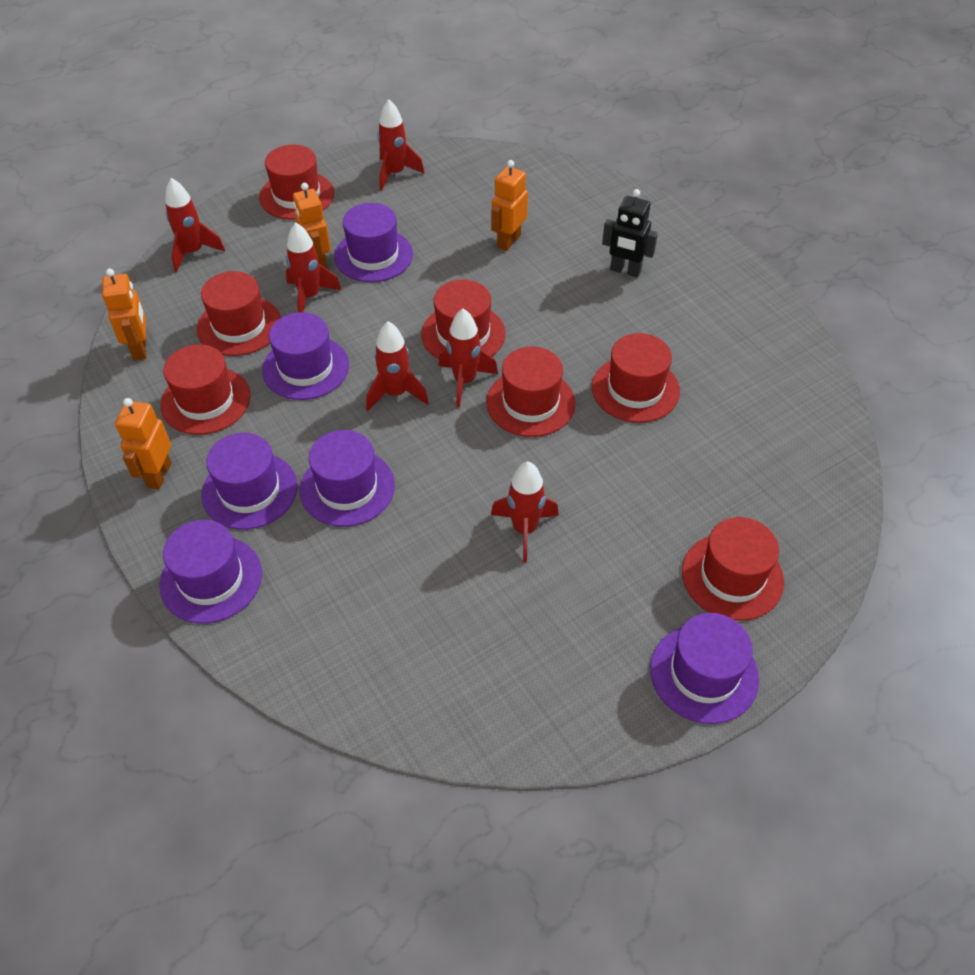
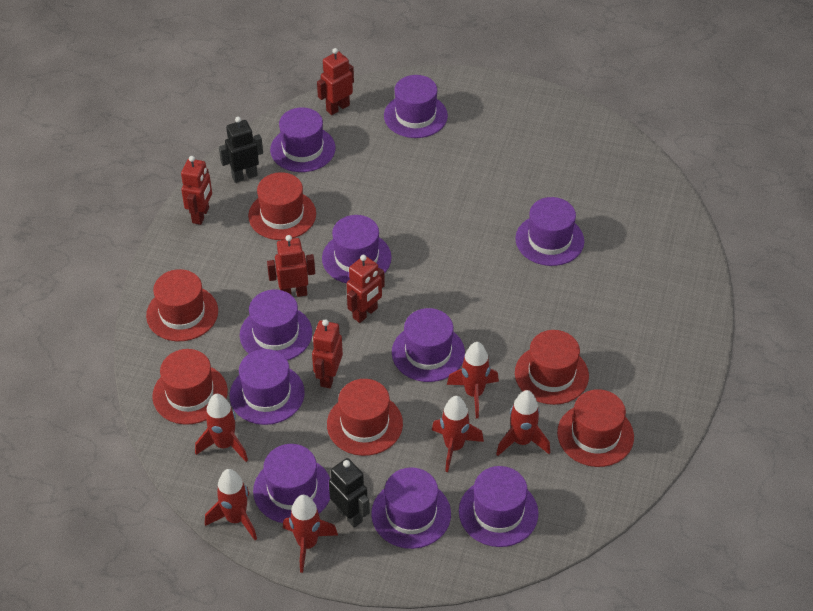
black robot: 1 -> 2
orange robot: 4 -> 0
purple hat: 6 -> 10
red hat: 7 -> 6
red robot: 0 -> 5

